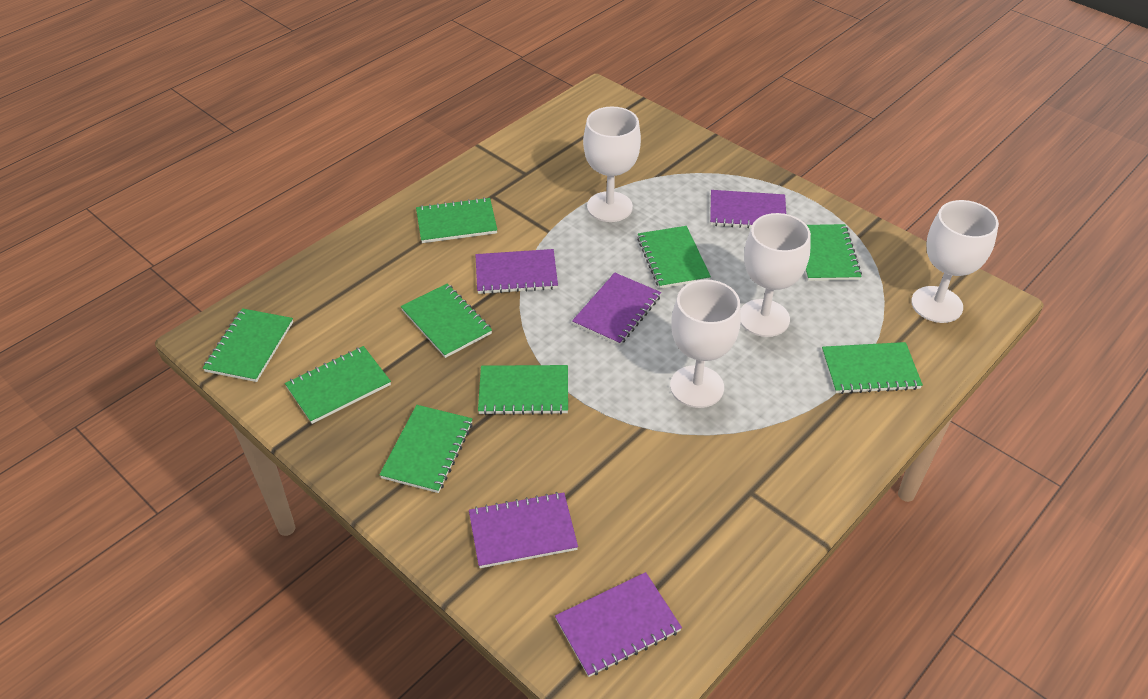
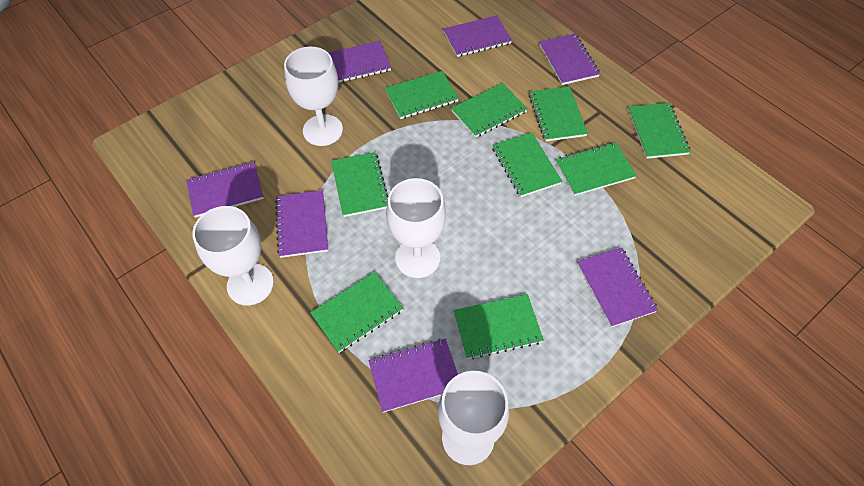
purple notebook: 5 -> 7

